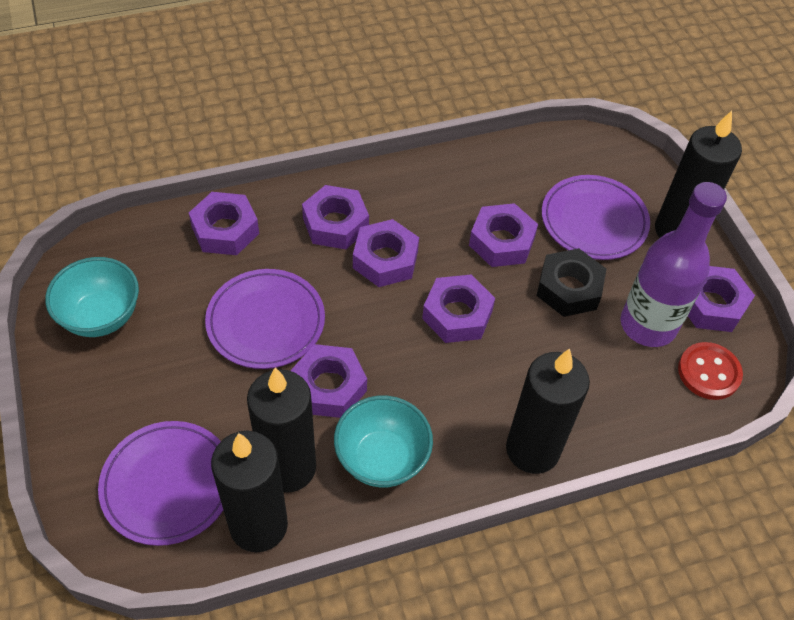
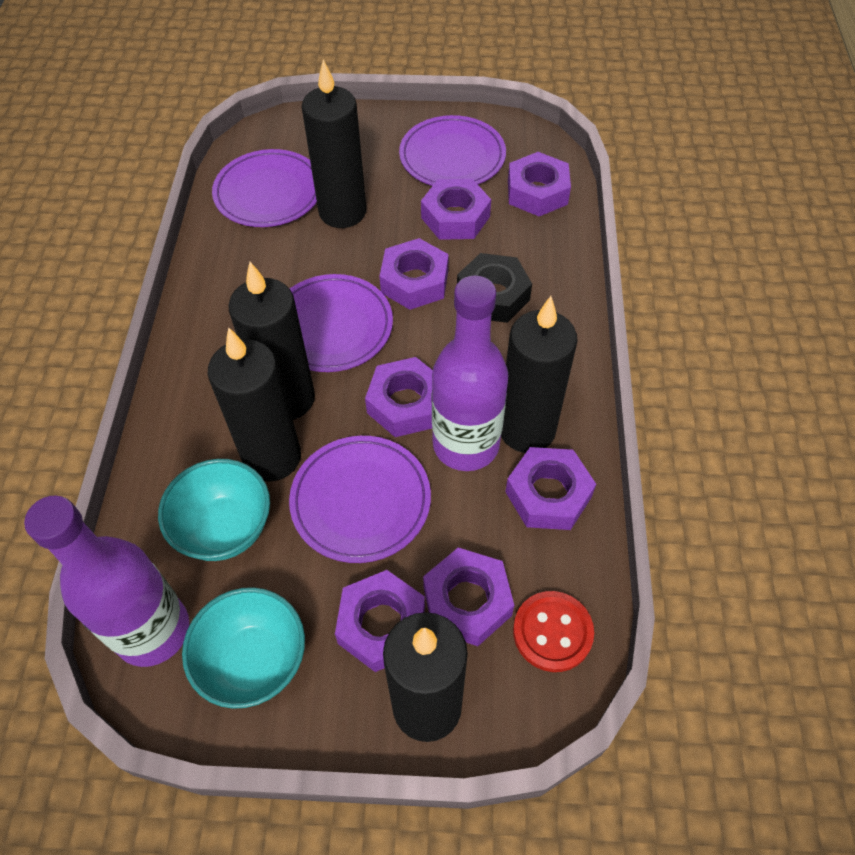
black candle: 4 -> 5
purple bottle: 1 -> 2
purple plate: 3 -> 4

